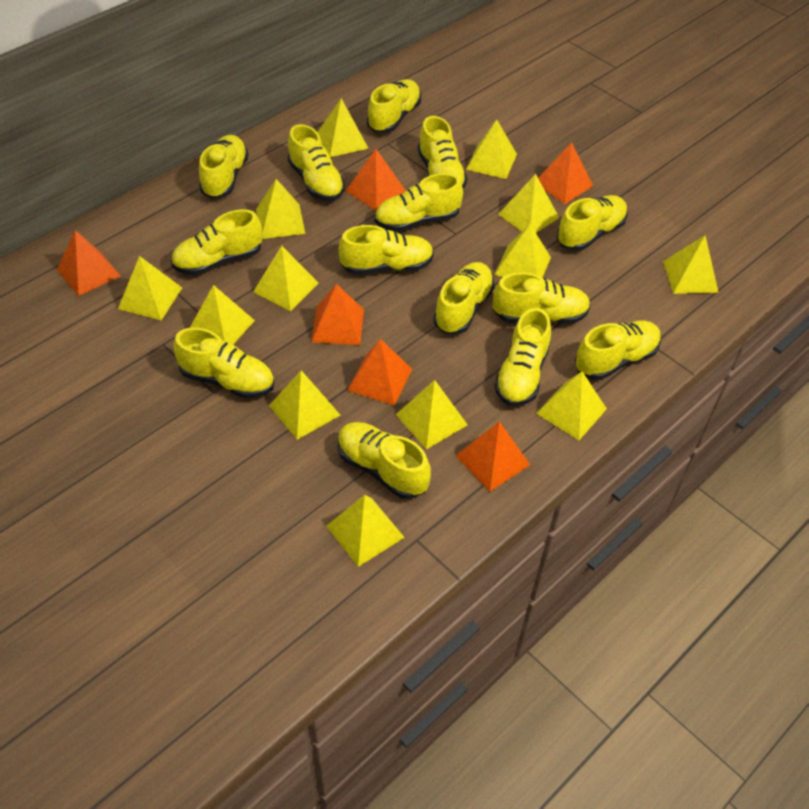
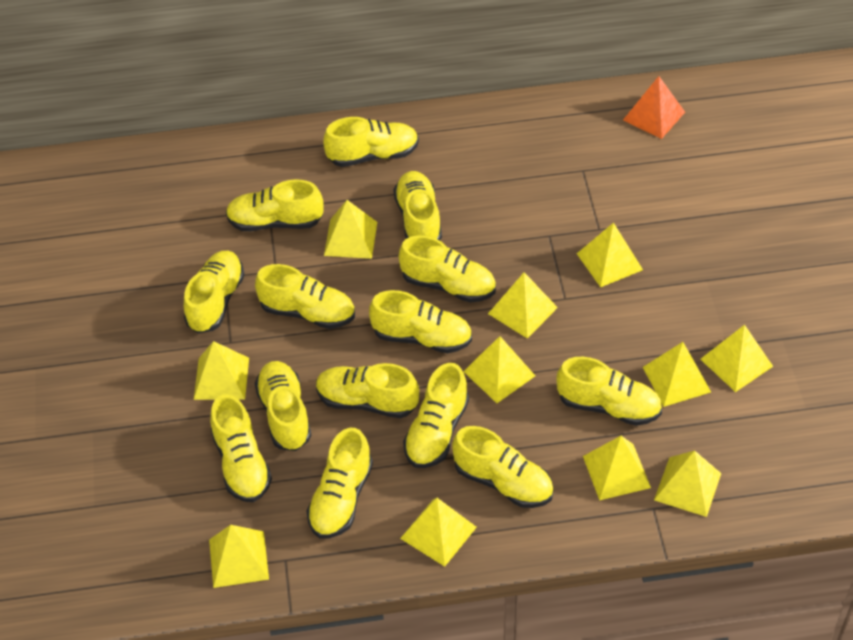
orange pyramid: 6 -> 1
yellow pyramid: 13 -> 11

